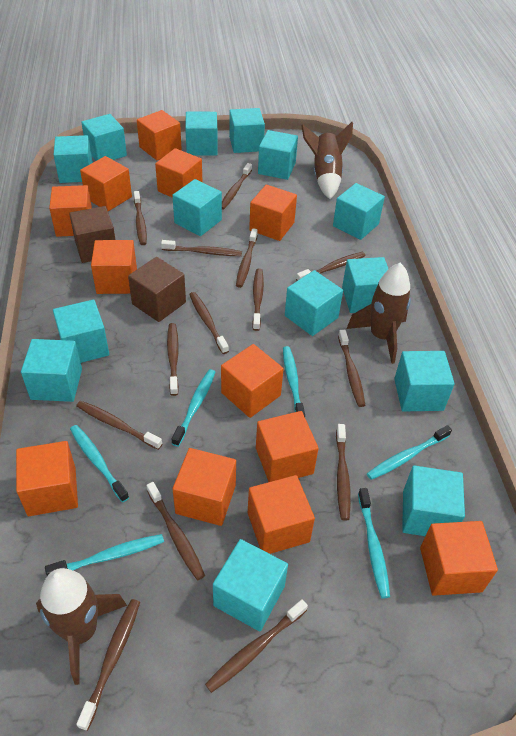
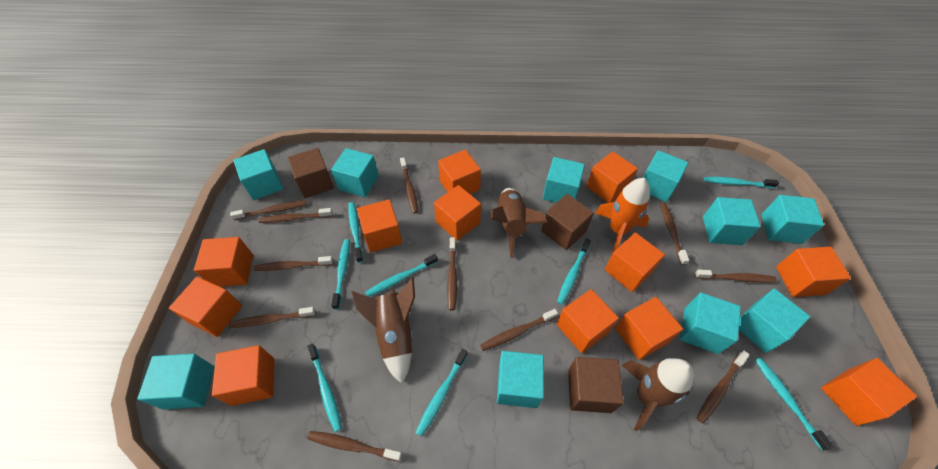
brown cube: 2 -> 3
brown toothbrush: 14 -> 11
orange rocket: 0 -> 1
turquoise cube: 14 -> 10
turquoise toothbrush: 6 -> 8

